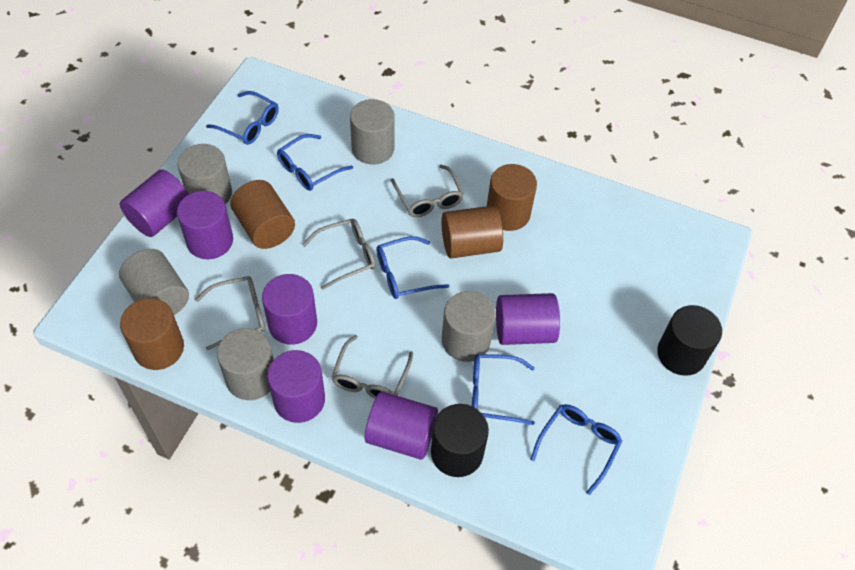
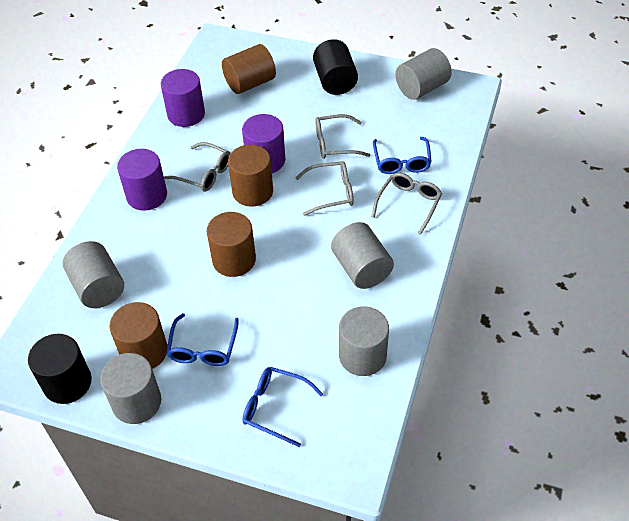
blue glasses: 5 -> 3
purple cylinder: 6 -> 3

